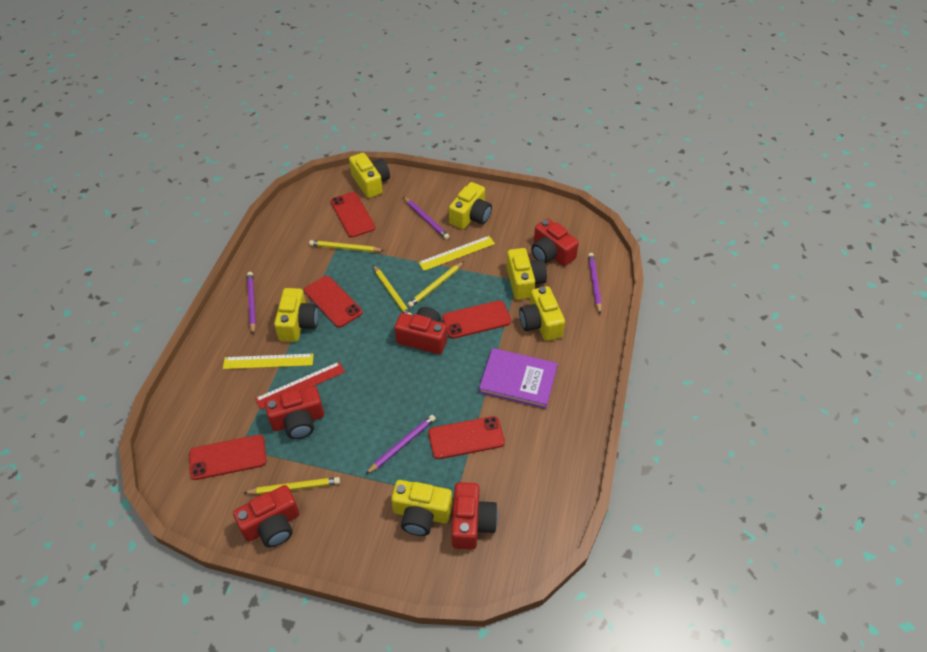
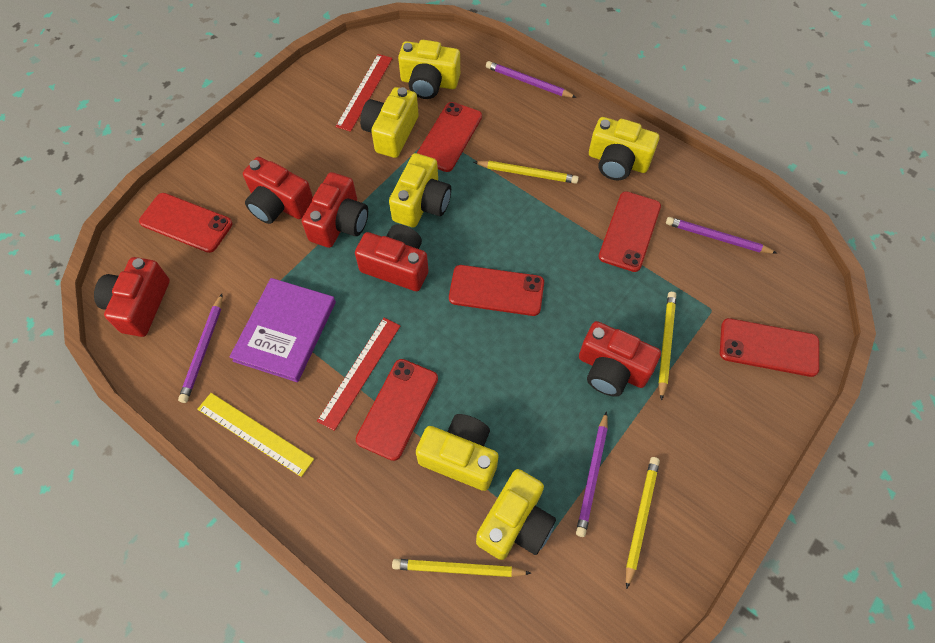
red phone: 5 -> 6
red ruler: 1 -> 2
yellow ruler: 2 -> 1

